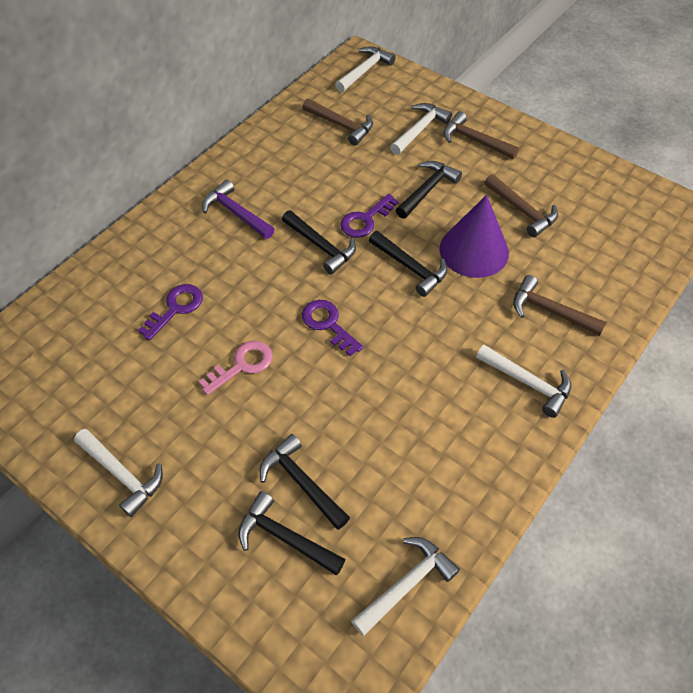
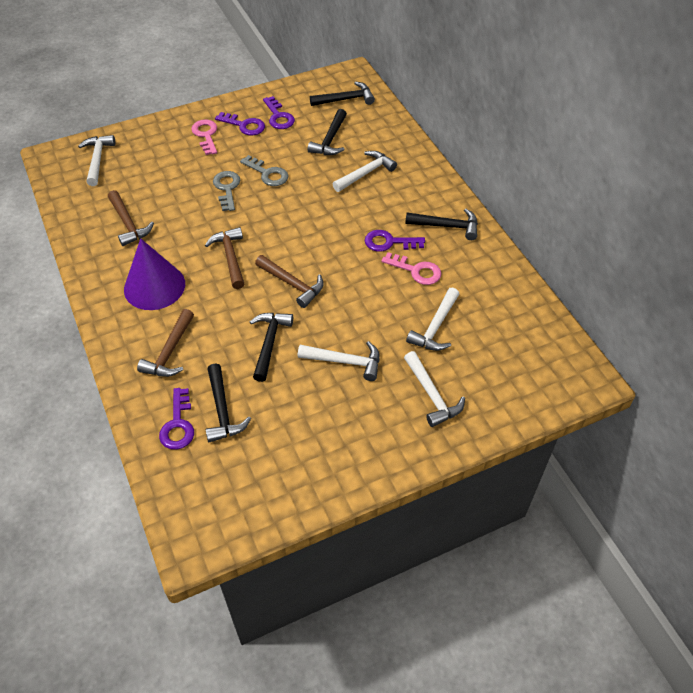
grey key: 0 -> 2
pink key: 1 -> 2
purple hammer: 1 -> 0
purple key: 3 -> 4

